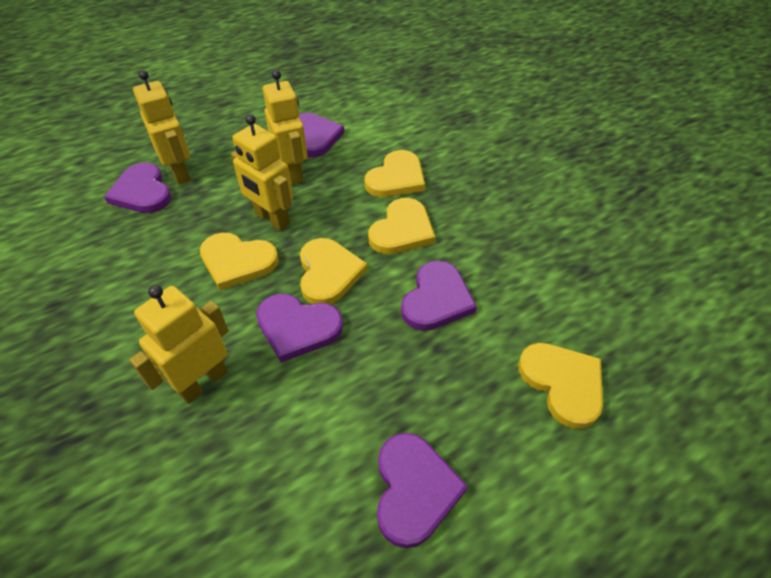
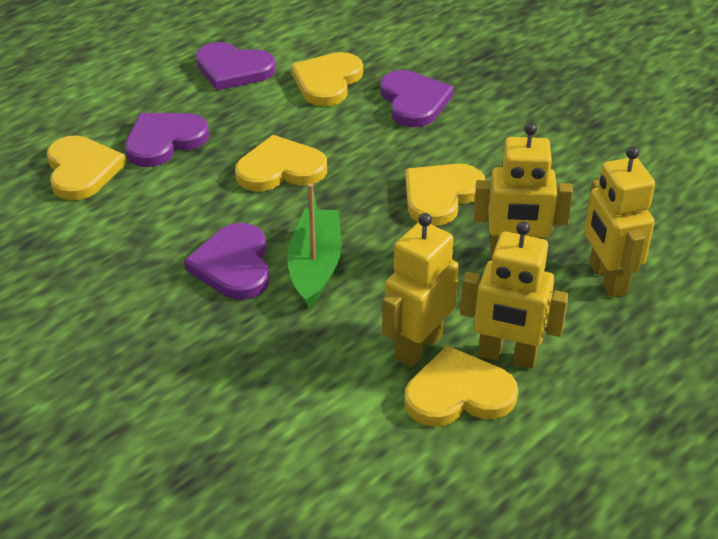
green boat: 0 -> 1
purple heart: 5 -> 4

